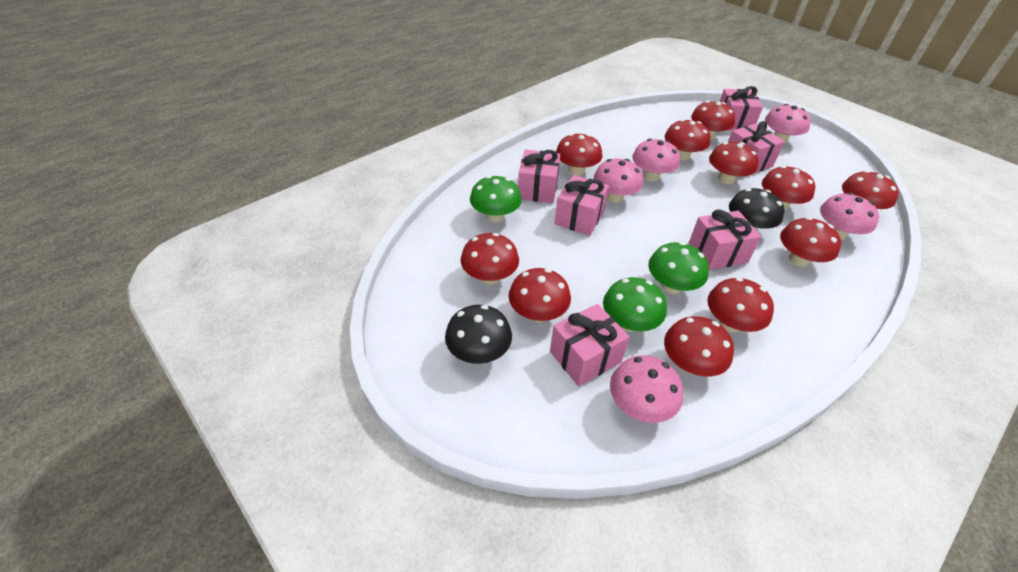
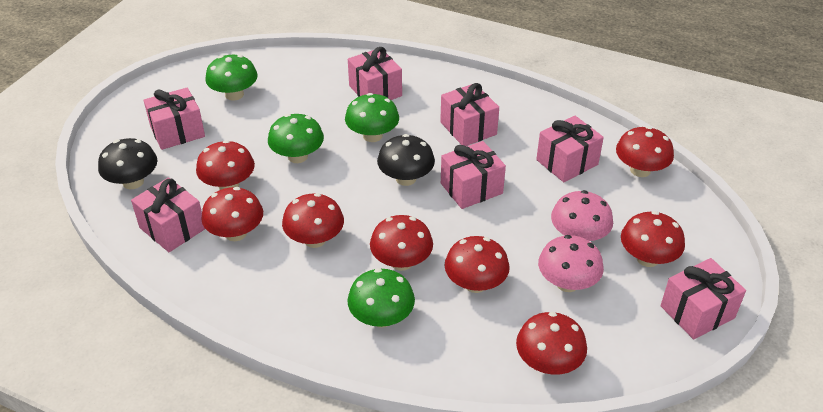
green mushroom: 3 -> 4
pink gift: 6 -> 7
pink mushroom: 5 -> 2
red mushroom: 11 -> 8

